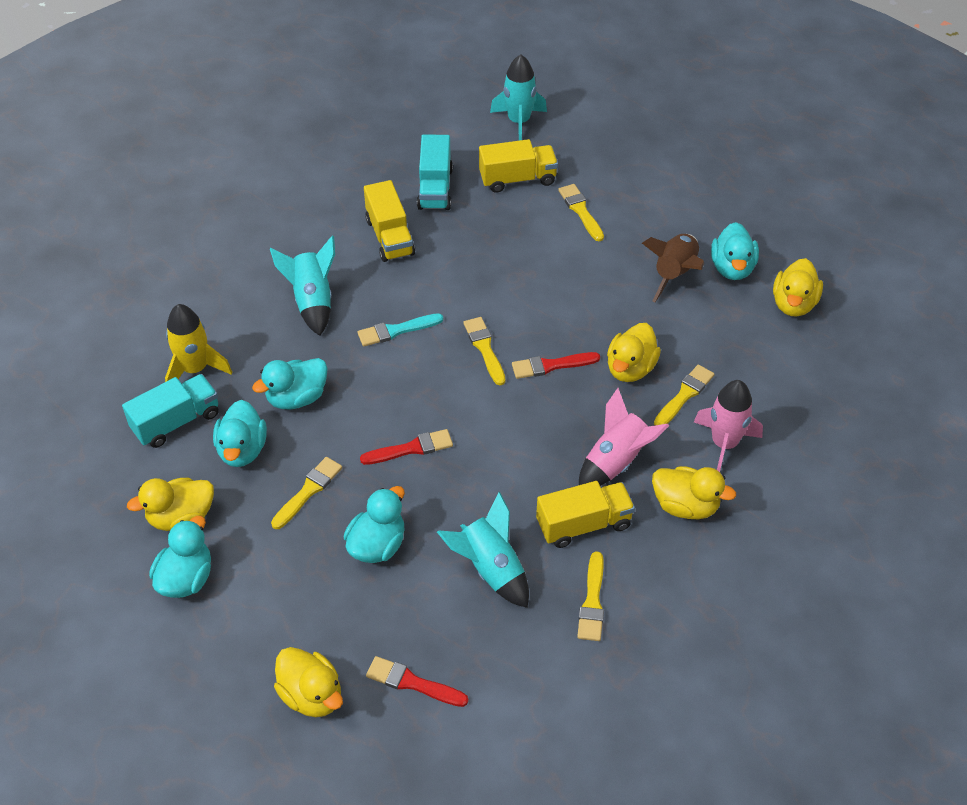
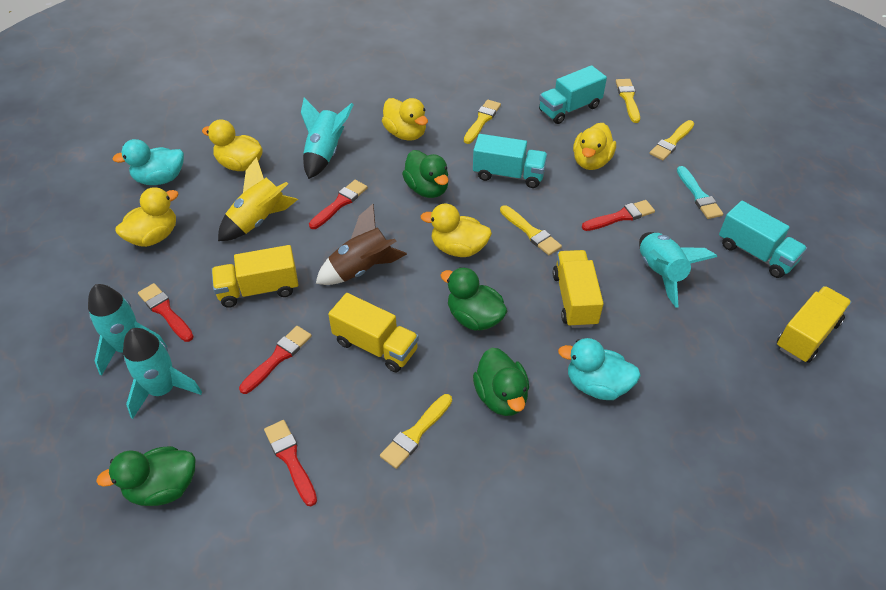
green duck: 0 -> 4
pink rocket: 2 -> 0
red brush: 3 -> 5
turquoise duck: 5 -> 2
turquoise rocket: 3 -> 4
turquoise truck: 2 -> 3
yellow truck: 3 -> 4

